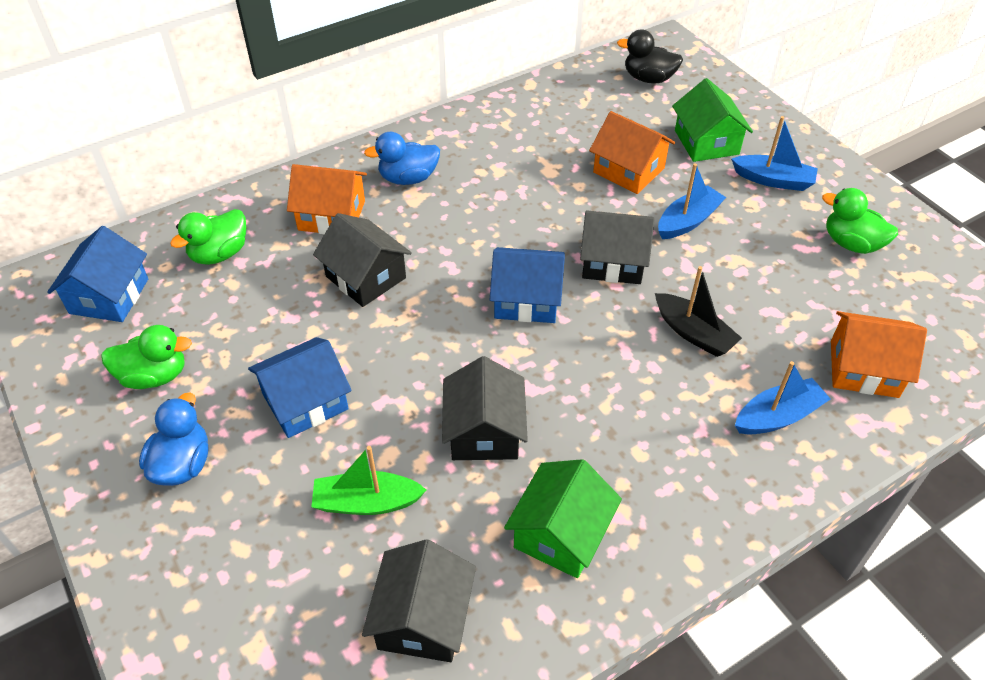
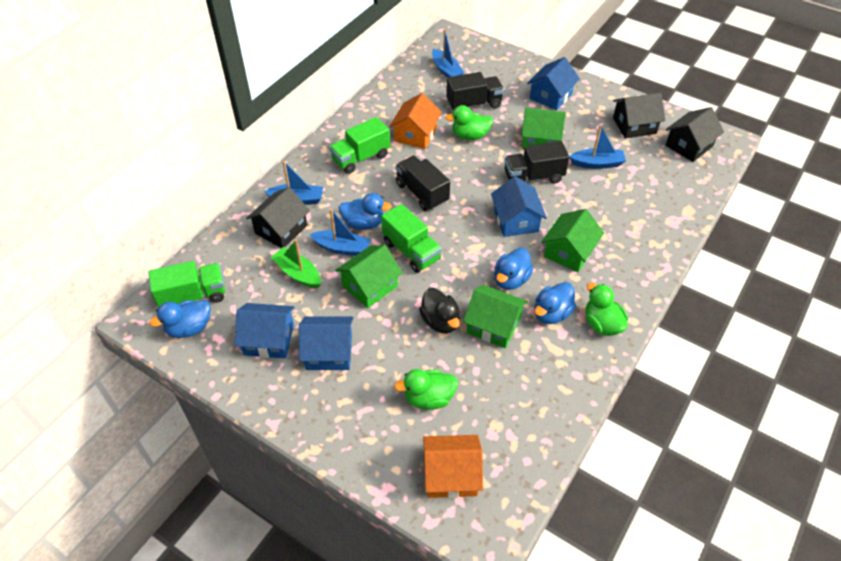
black boat: 1 -> 0
black house: 4 -> 3
black truck: 0 -> 3
blue boat: 3 -> 4
blue duck: 2 -> 4
blue house: 3 -> 4
green house: 2 -> 4
green truck: 0 -> 3
orange house: 3 -> 2

